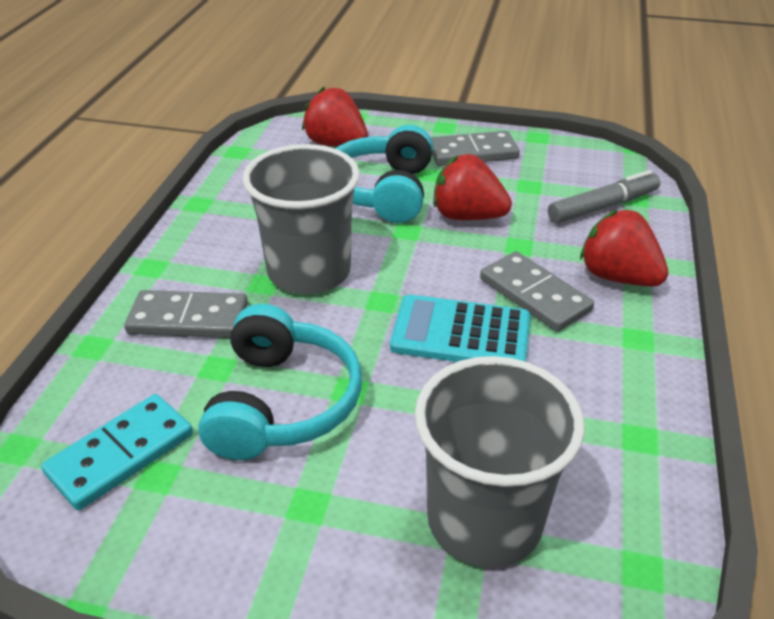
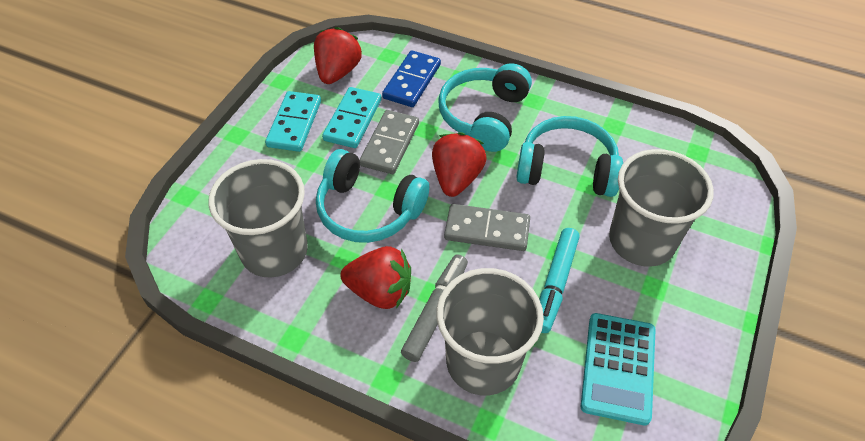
blue domino: 0 -> 1
grey cup: 2 -> 3
grey domino: 3 -> 2
turquoise domino: 1 -> 2
turquoise headphones: 2 -> 3
turquoise marker: 0 -> 1

